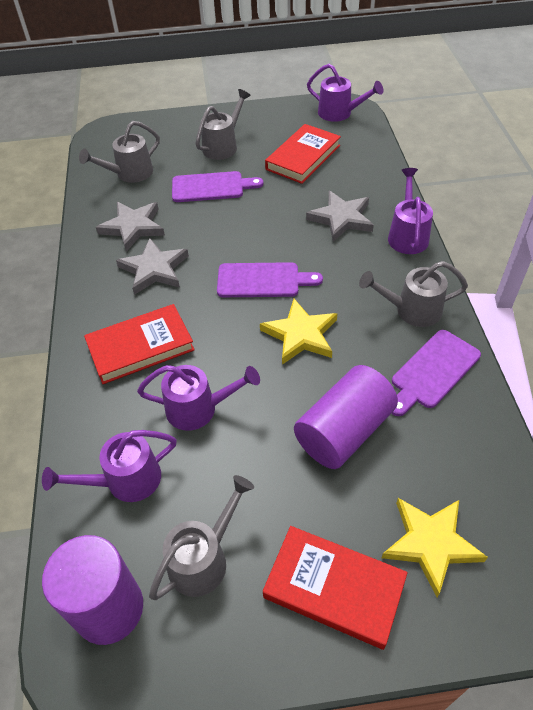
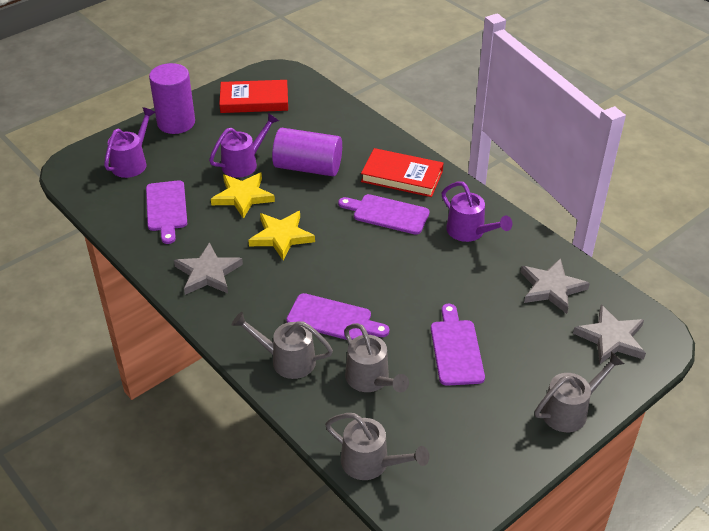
purple cutting board: 3 -> 4
purple watering can: 4 -> 3
red book: 3 -> 2

